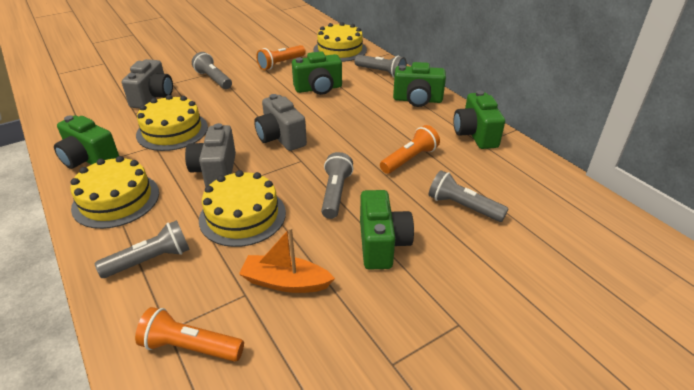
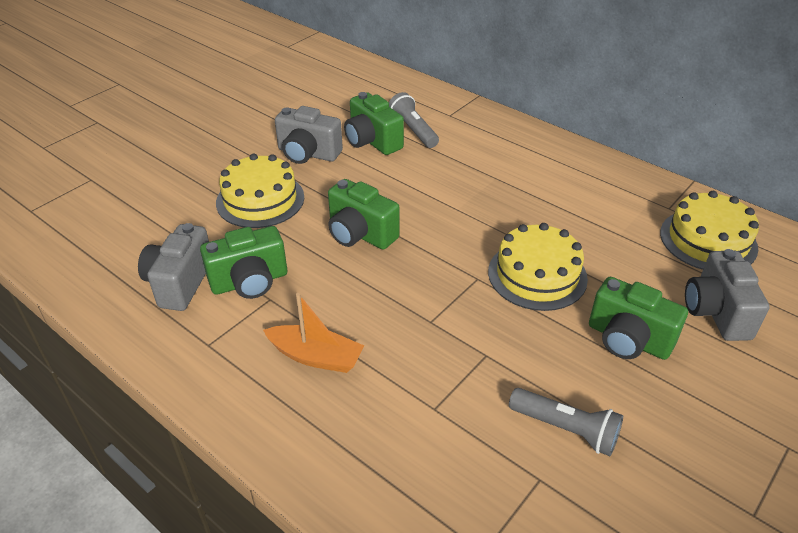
green camera: 5 -> 4
grey flashlight: 5 -> 2
orange flashlight: 3 -> 0
yellow cake: 4 -> 3

